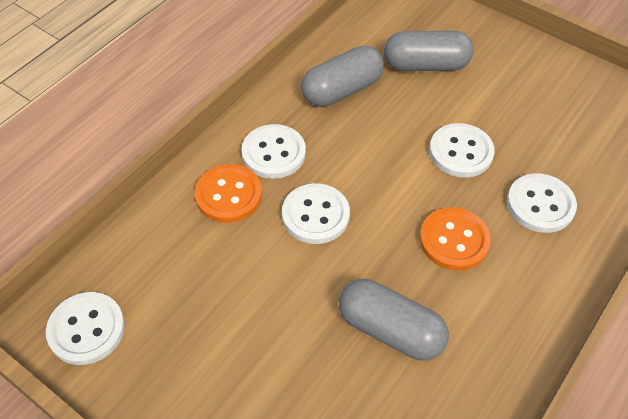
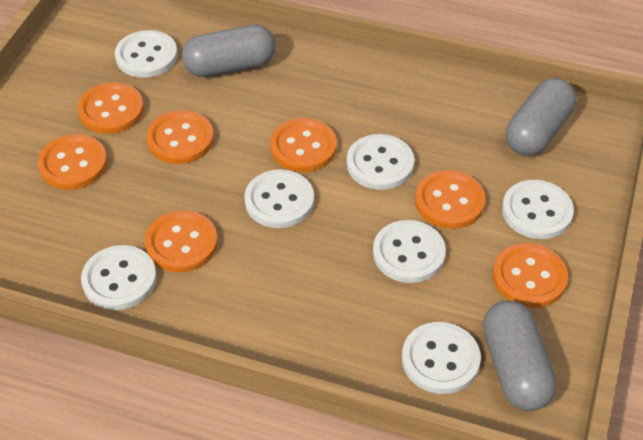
orange button: 2 -> 7
white button: 5 -> 7

